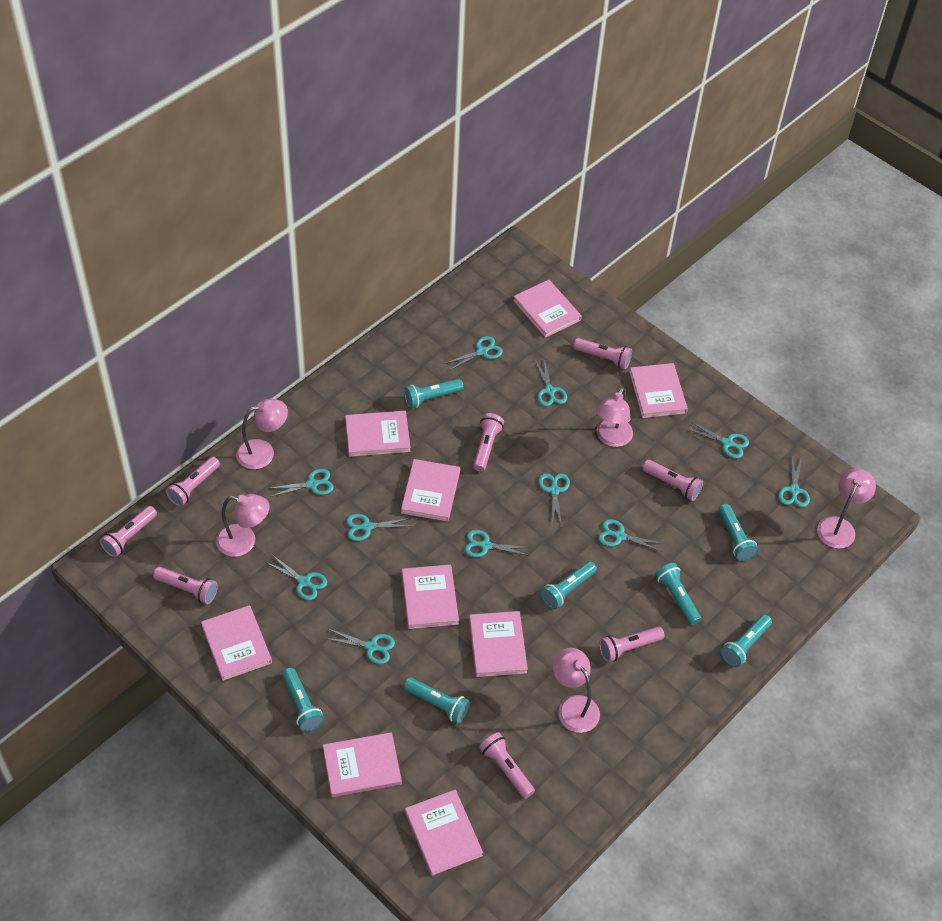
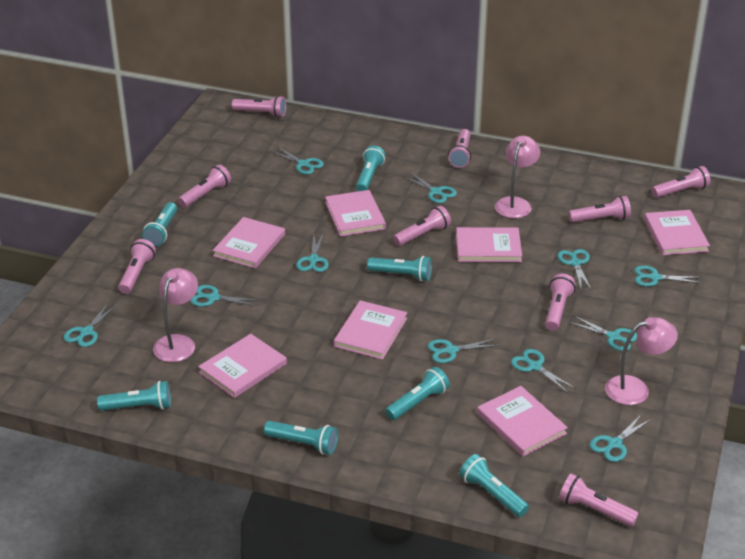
pink book: 9 -> 7
pink flashlight: 8 -> 9
pink lamp: 5 -> 3

